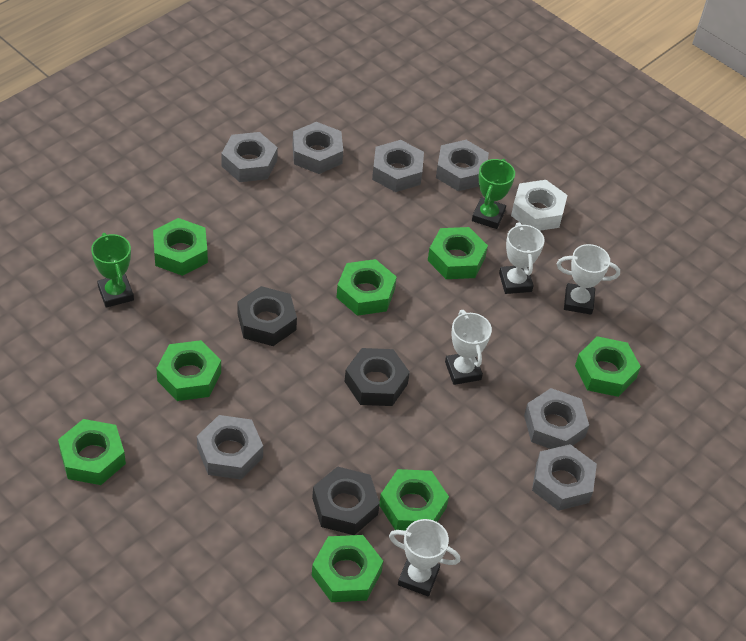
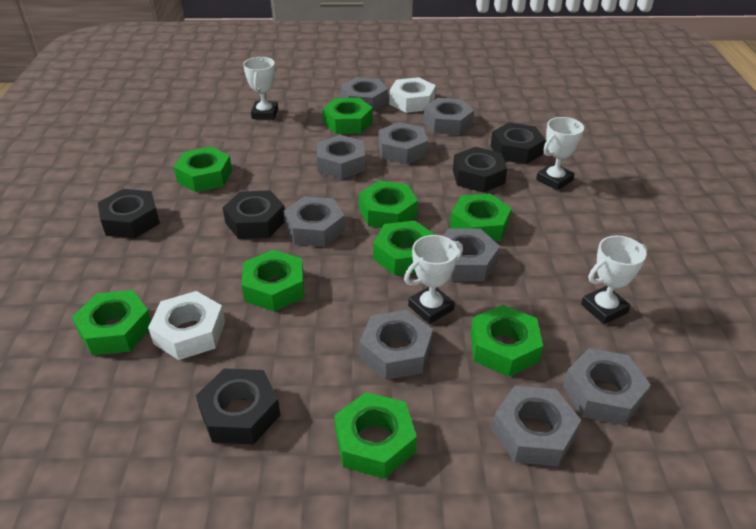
black nut: 3 -> 5
green nut: 8 -> 9
green trophy: 2 -> 0
grey nut: 7 -> 9
white nut: 1 -> 2

